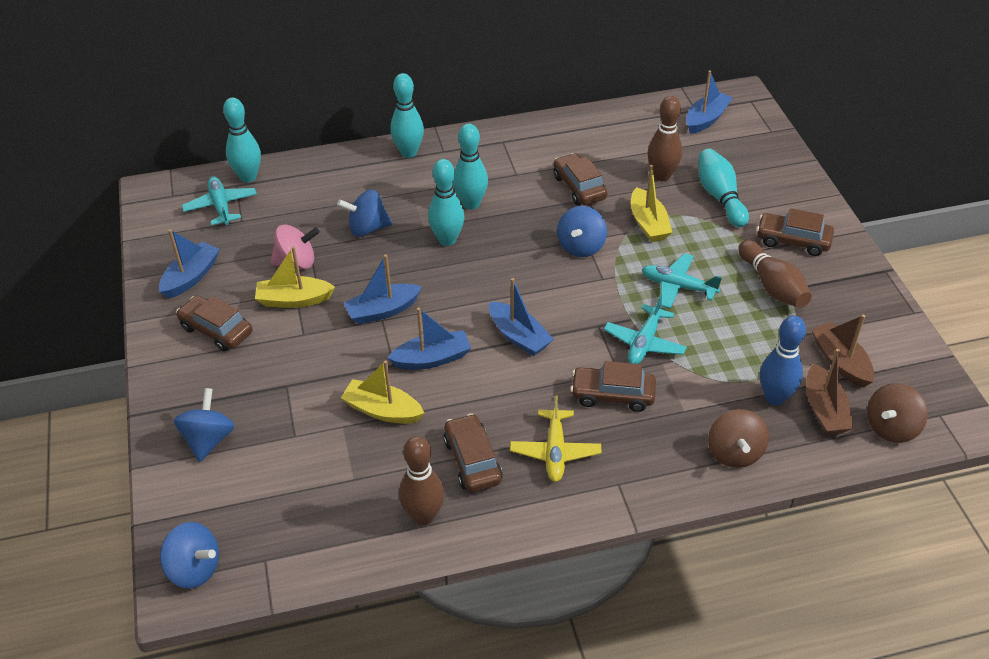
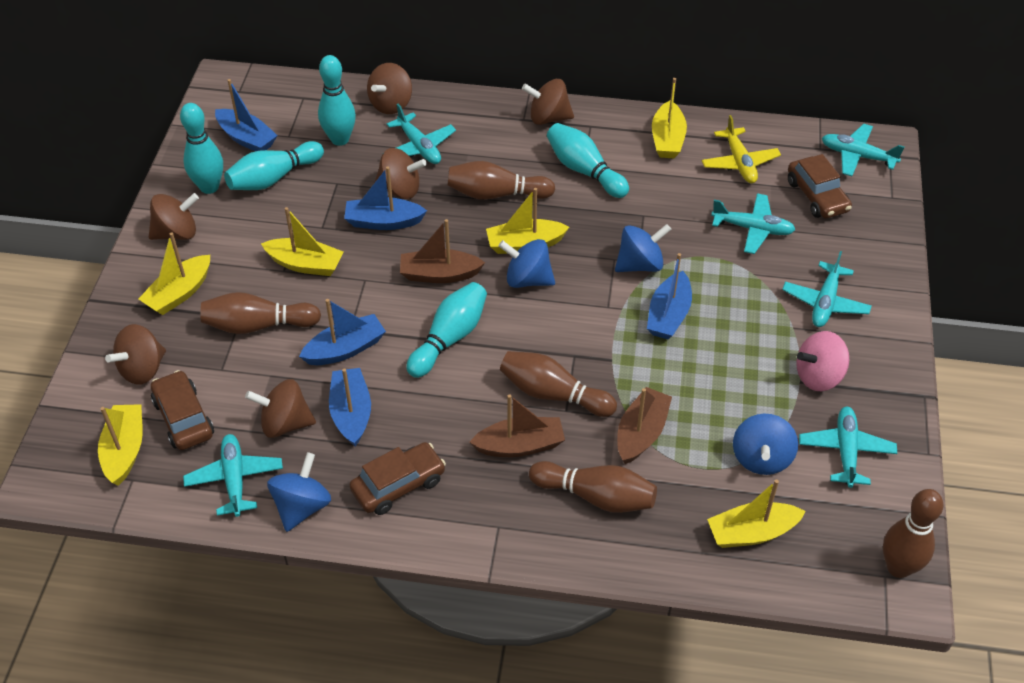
blue bowling pin: 1 -> 0
brown boat: 2 -> 3
brown bowling pin: 3 -> 5
brown car: 5 -> 3
brown spinning top: 2 -> 6
turquoise plane: 3 -> 6
yellow boat: 3 -> 6

